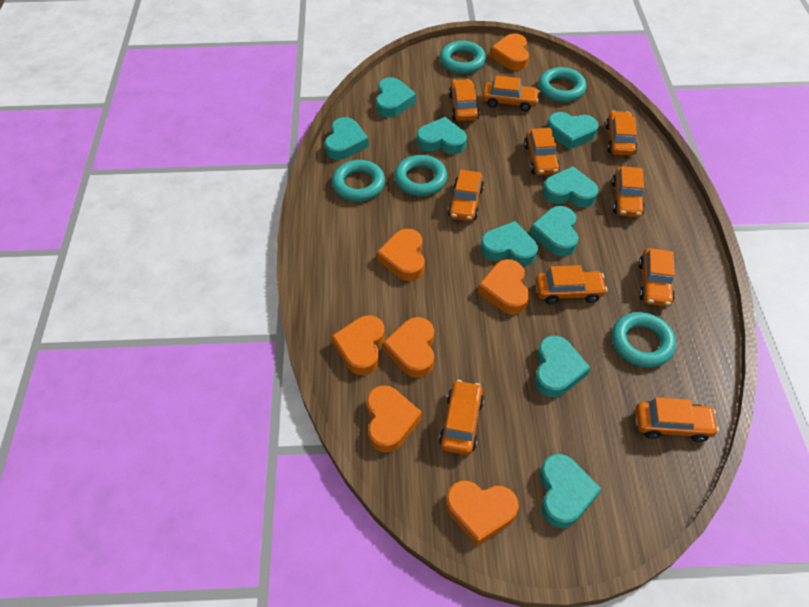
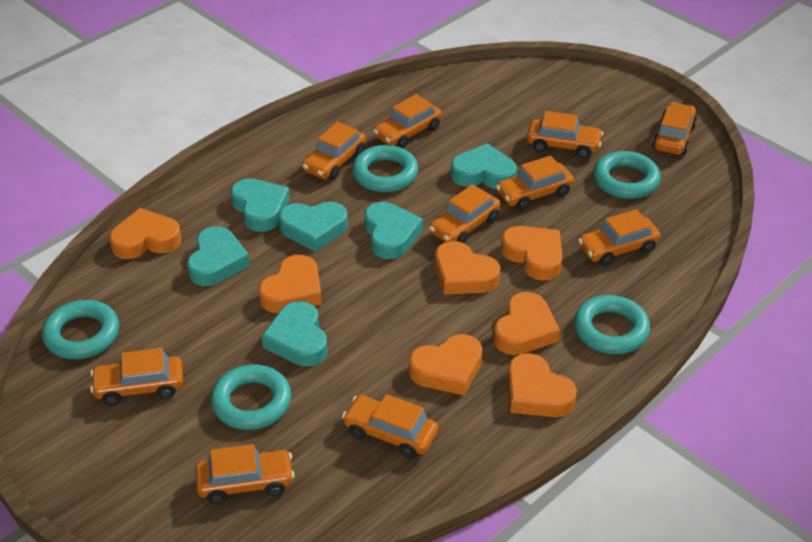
turquoise heart: 9 -> 6

